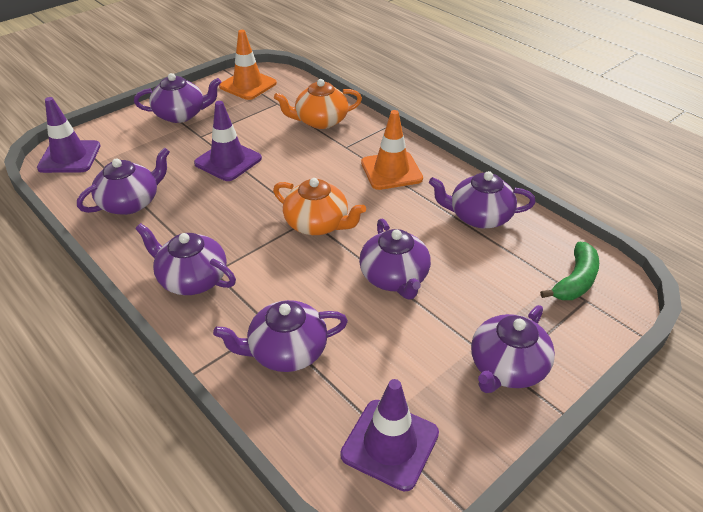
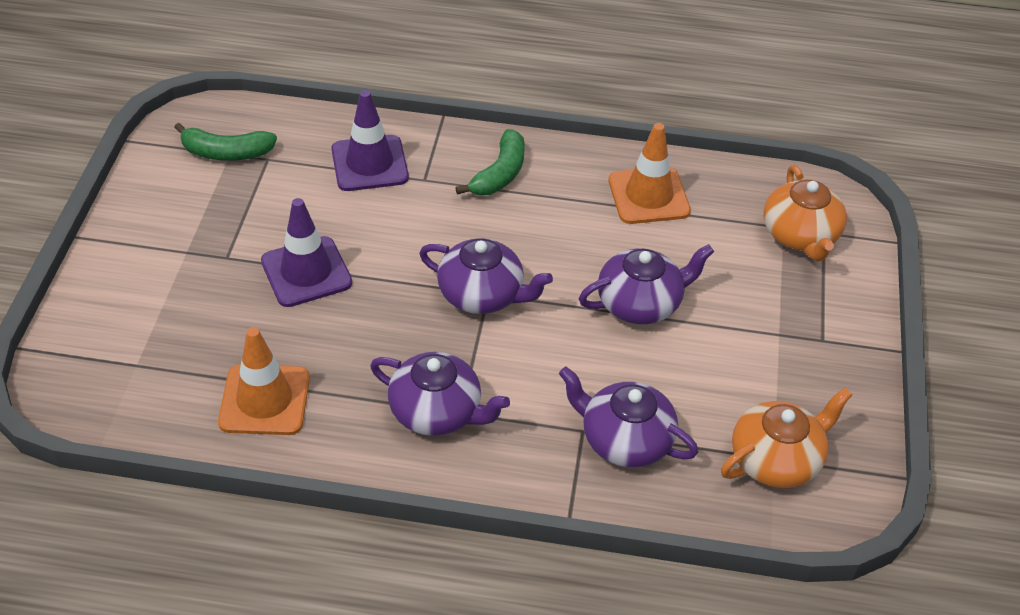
green banana: 1 -> 2
purple teapot: 7 -> 4
purple traffic cone: 3 -> 2

